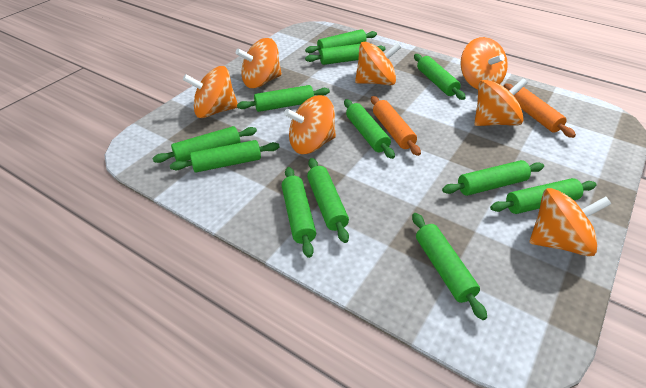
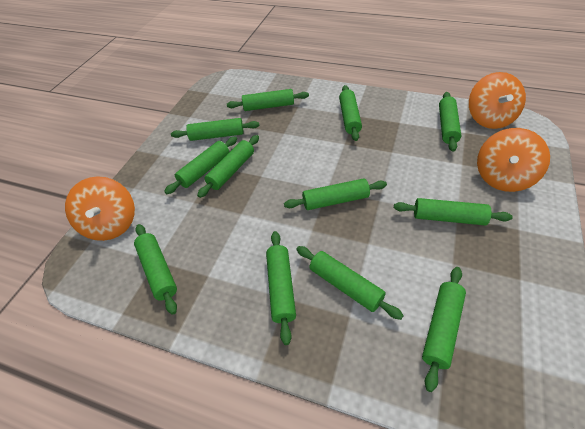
orange rolling pin: 2 -> 0
orange spinning top: 7 -> 3

